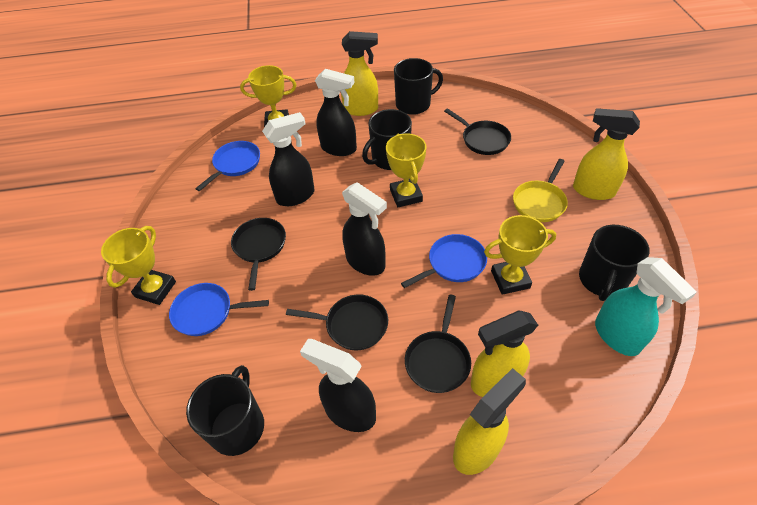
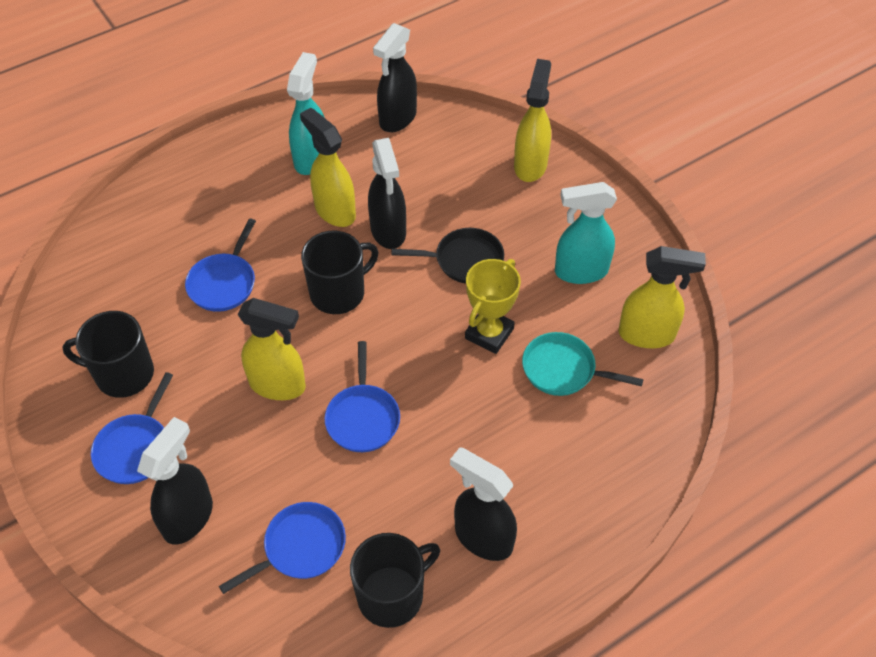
black mug: 4 -> 3
black pan: 4 -> 1
blue pan: 3 -> 4
turquoise pan: 0 -> 1
turquoise spray bottle: 1 -> 2
yellow pan: 1 -> 0
yellow trophy: 4 -> 1

